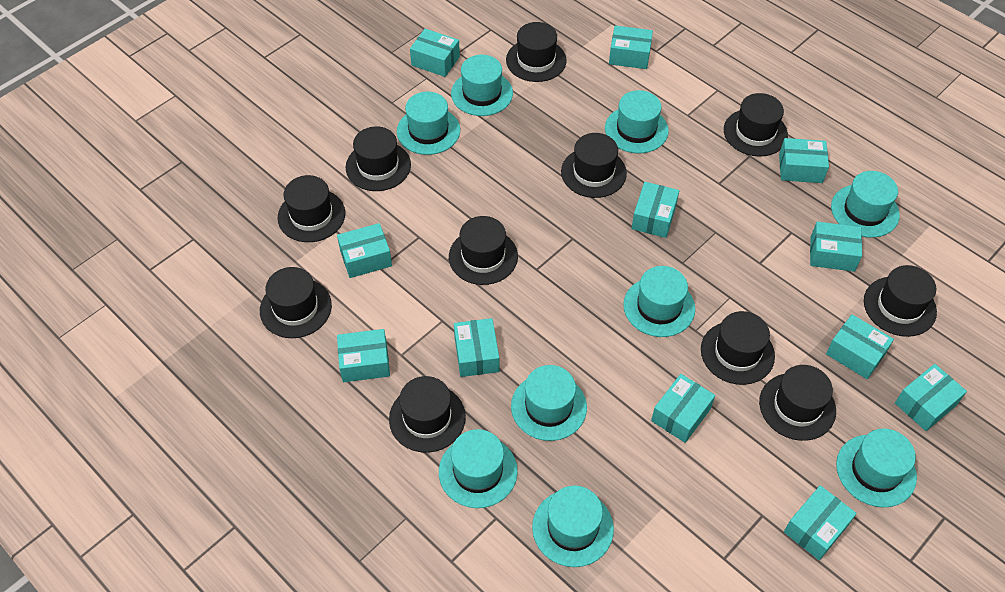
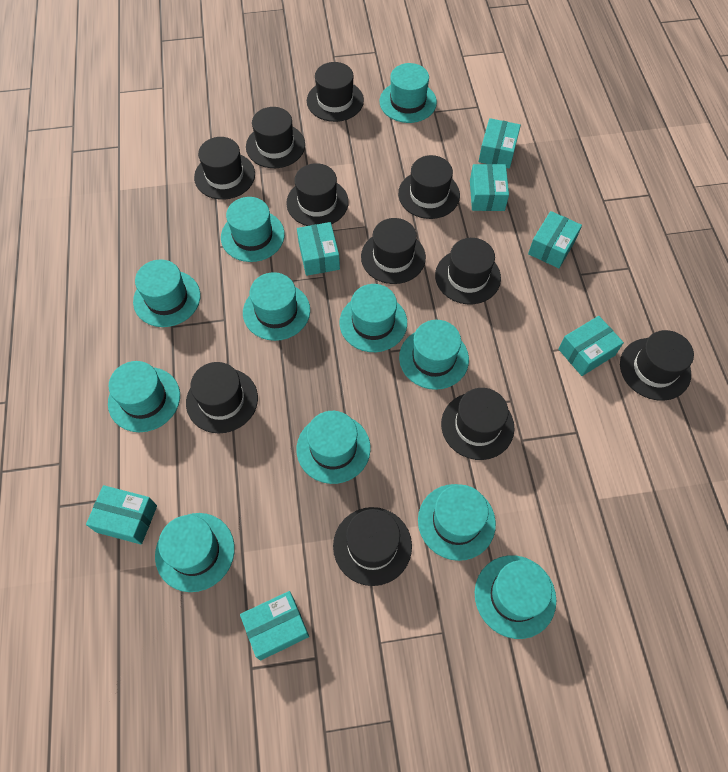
turquoise box: 12 -> 7
turquoise hat: 9 -> 11

